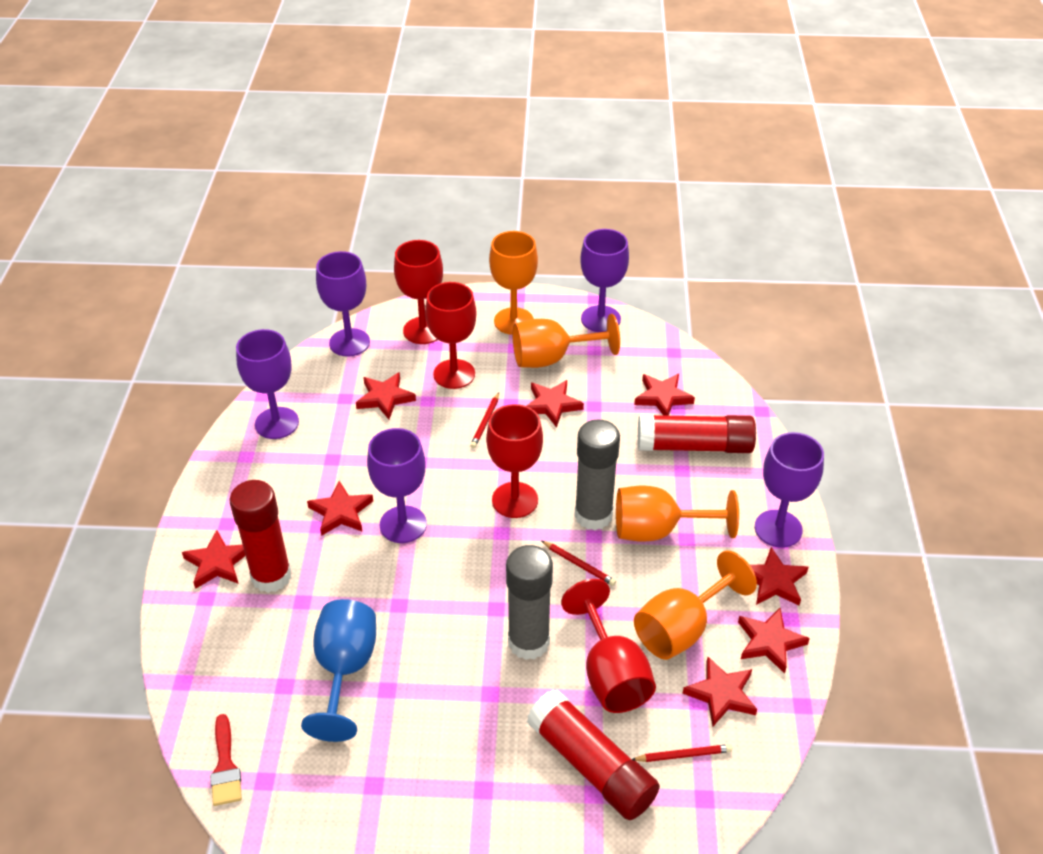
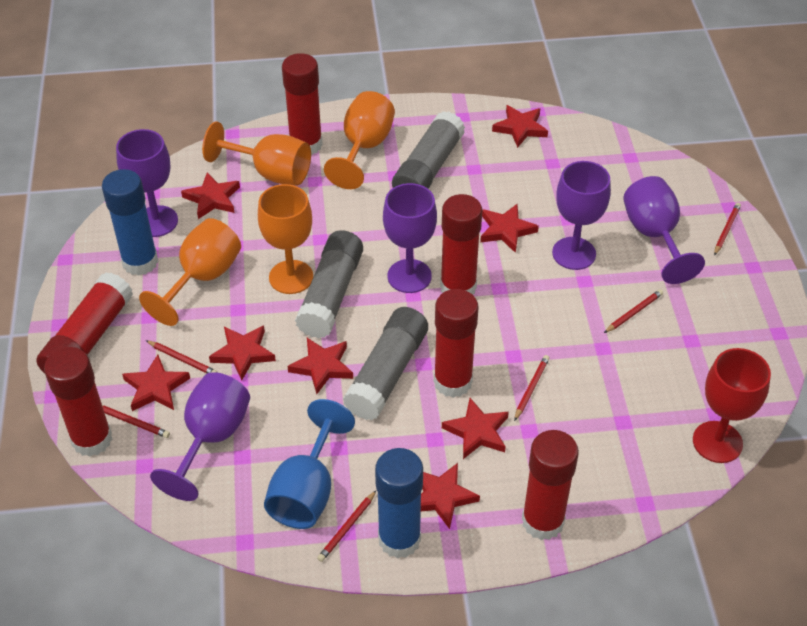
blue glue stick: 0 -> 2
grey glue stick: 2 -> 3
red brush: 1 -> 0
red glue stick: 3 -> 6
red goblet: 4 -> 1
red pencil: 3 -> 6

